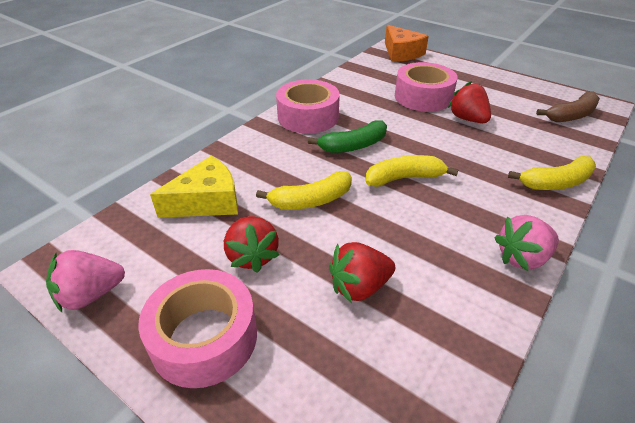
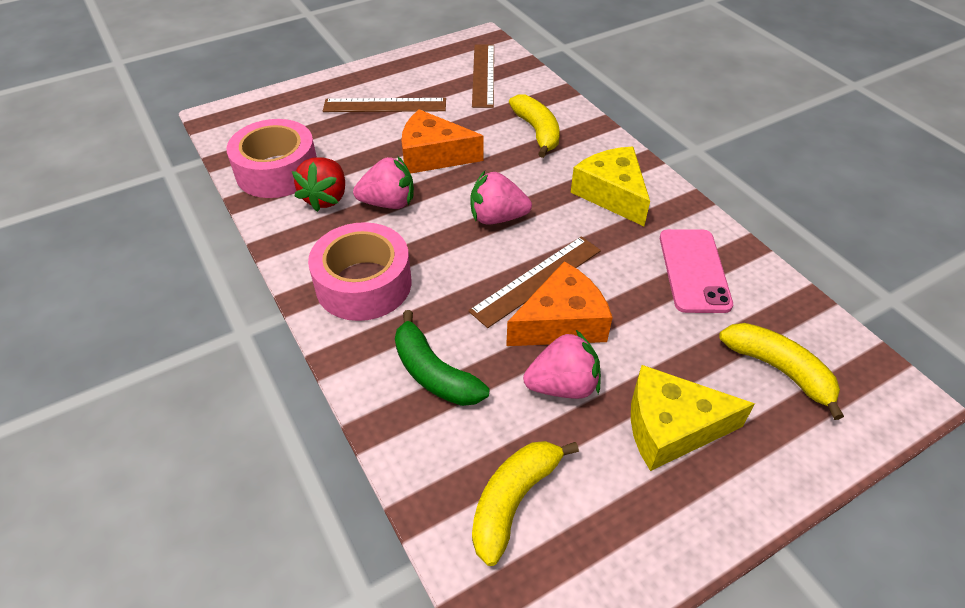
brown banana: 1 -> 0
brown ruler: 0 -> 3
orange cheese: 1 -> 2
pink phone: 0 -> 1
pink strawberry: 2 -> 3
pink tape: 3 -> 2
red strawberry: 3 -> 1
yellow cheese: 1 -> 2

